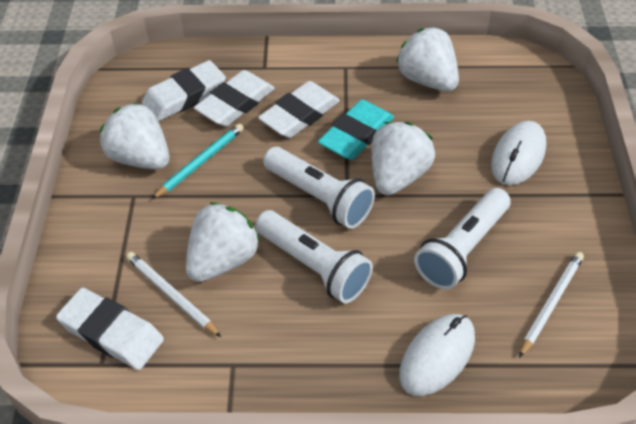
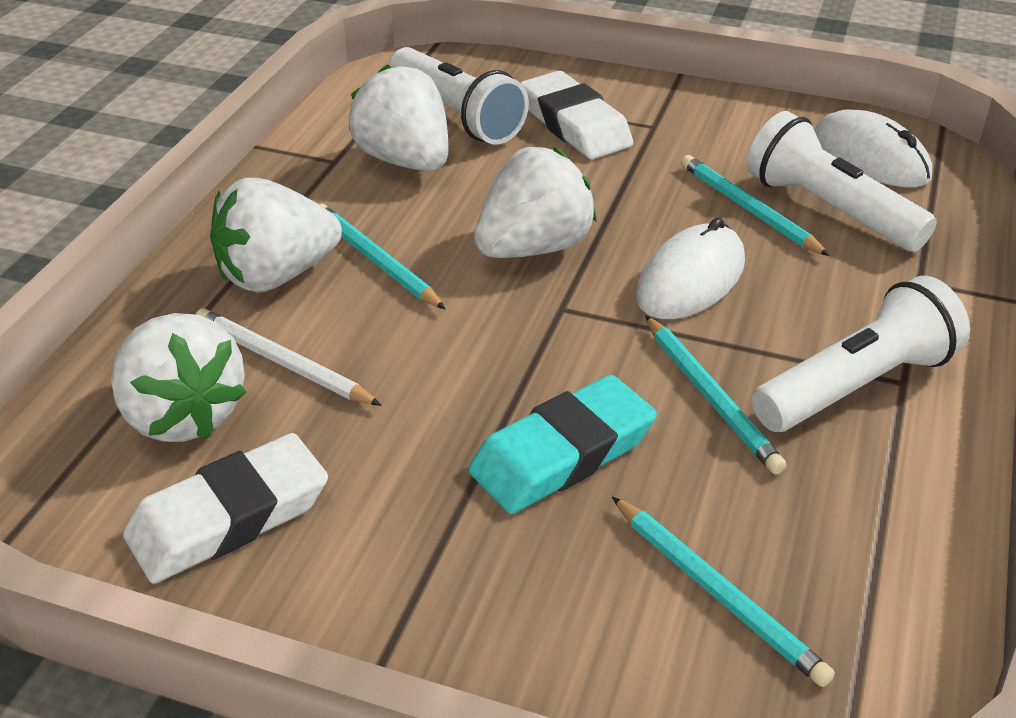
turquoise pencil: 1 -> 4
white eraser: 4 -> 2
white pencil: 2 -> 1

